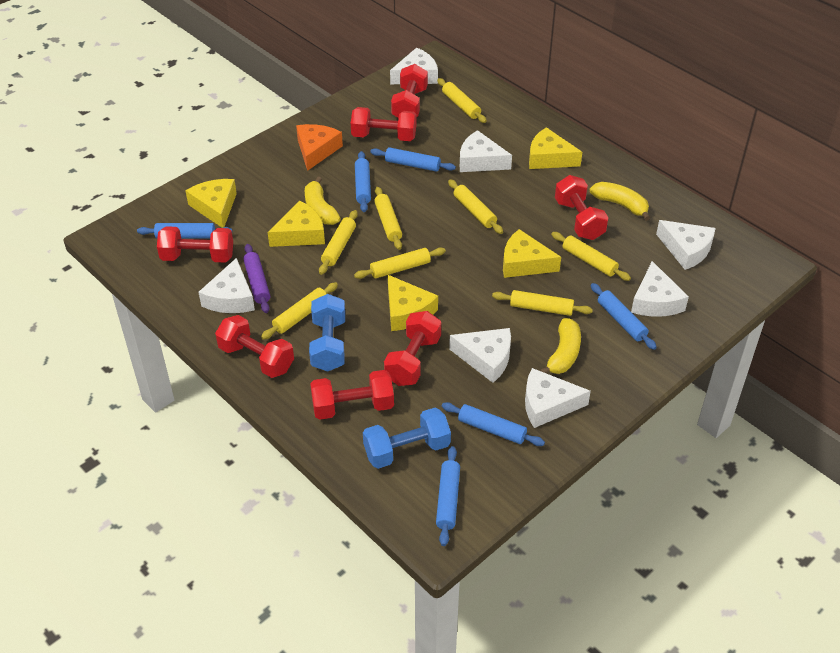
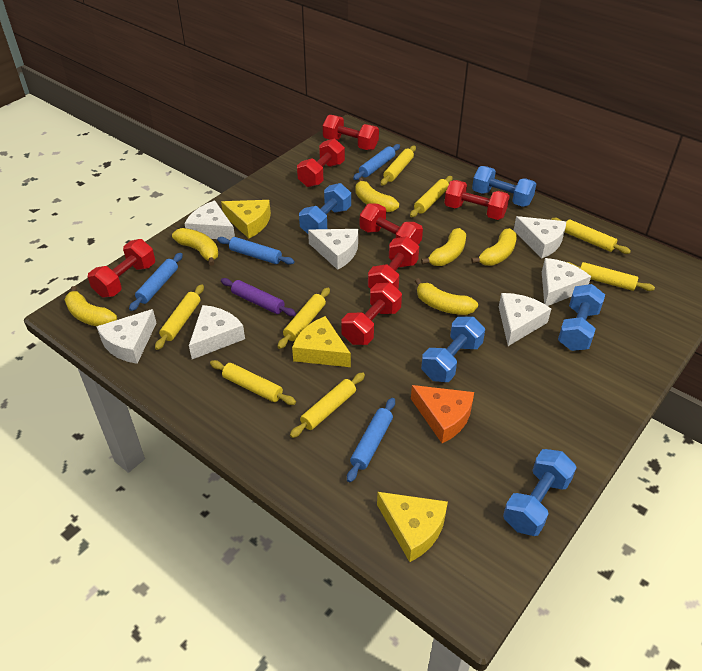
blue dumbbell: 2 -> 5
blue rolling pin: 6 -> 4
yellow banana: 3 -> 6
yellow cheese: 5 -> 3

